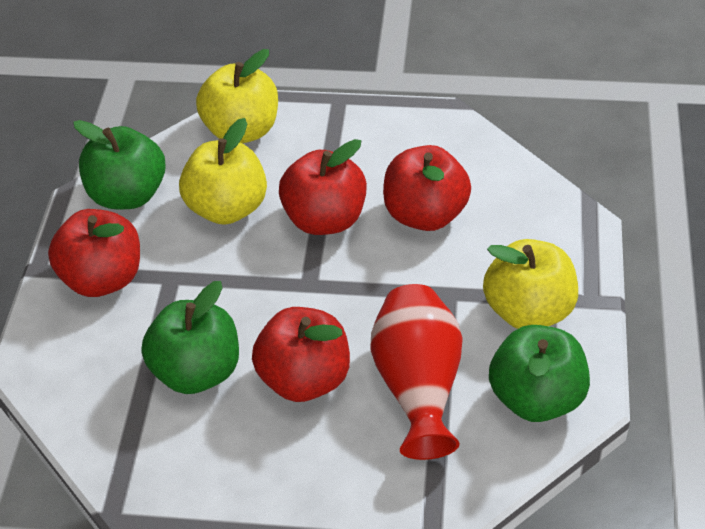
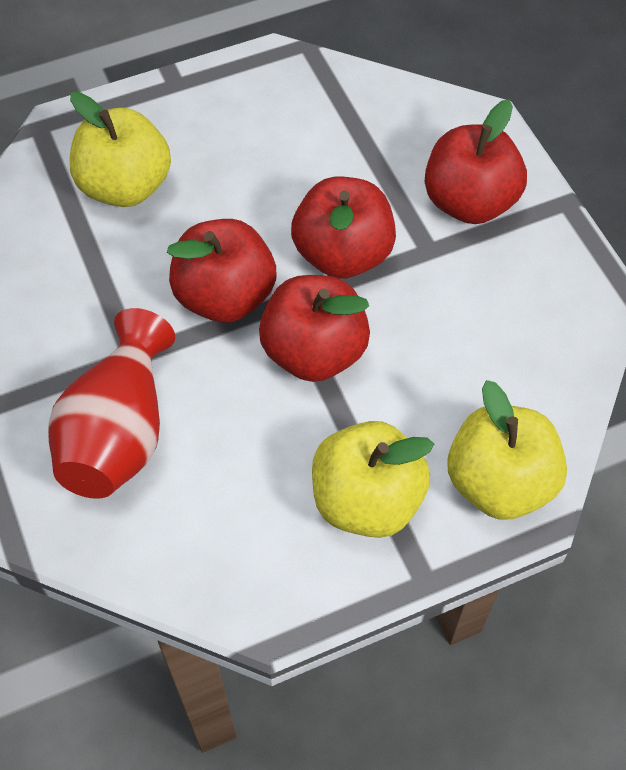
green apple: 3 -> 0

